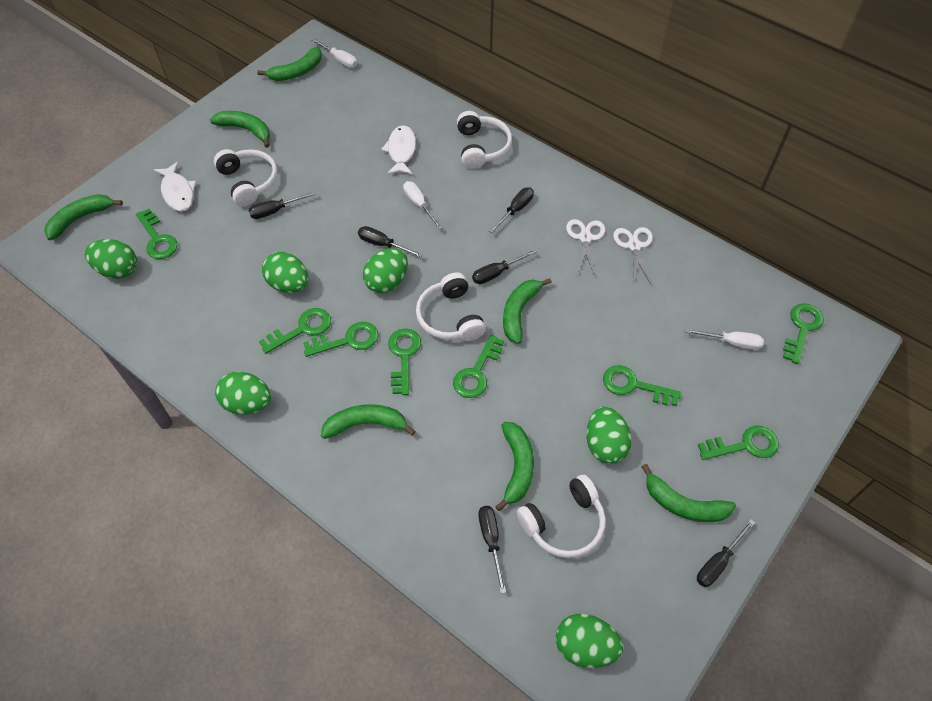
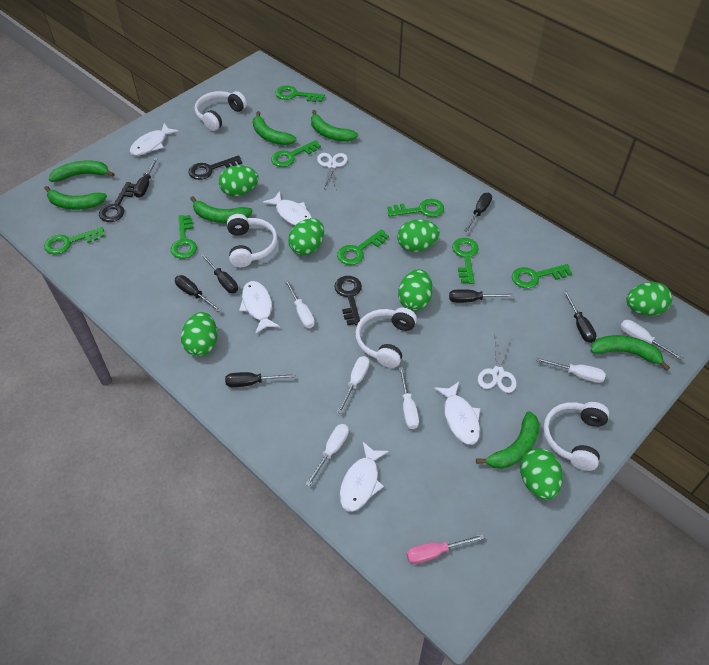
black key: 0 -> 3
black screwdriver: 6 -> 7
green egg: 6 -> 7
pink screwdriver: 0 -> 1
white fish: 2 -> 5
white screwdriver: 3 -> 6

